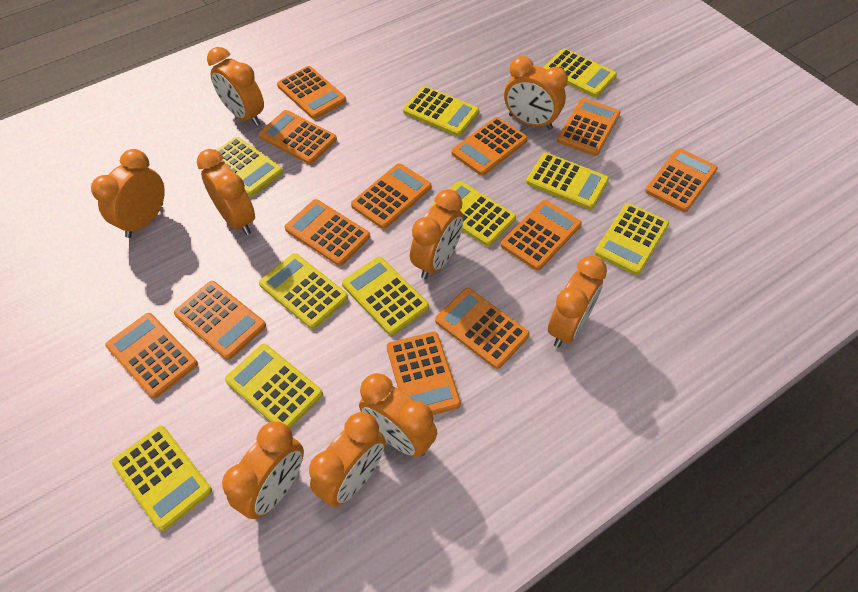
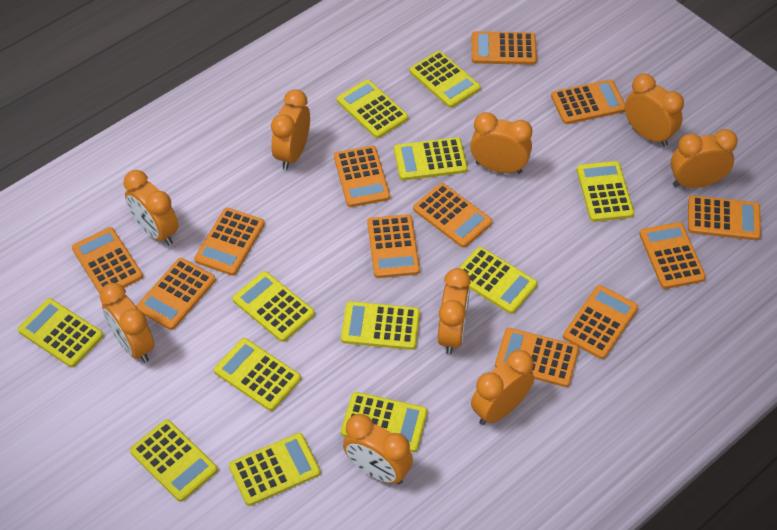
yellow calculator: 10 -> 12

